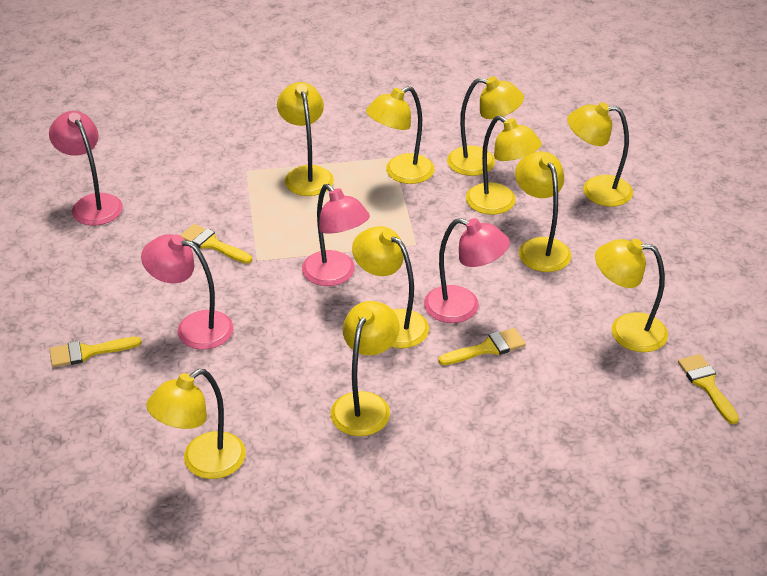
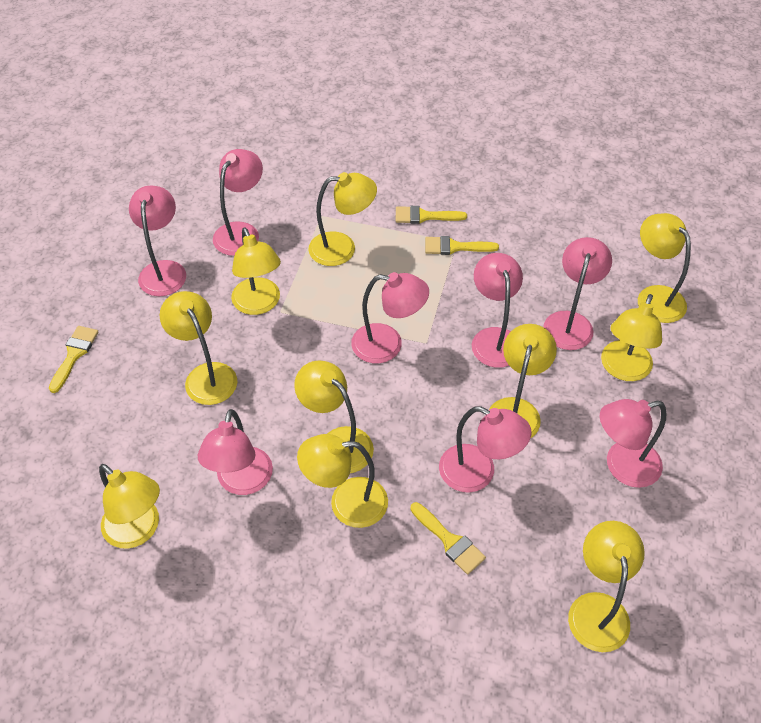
pink lamp: 4 -> 8

